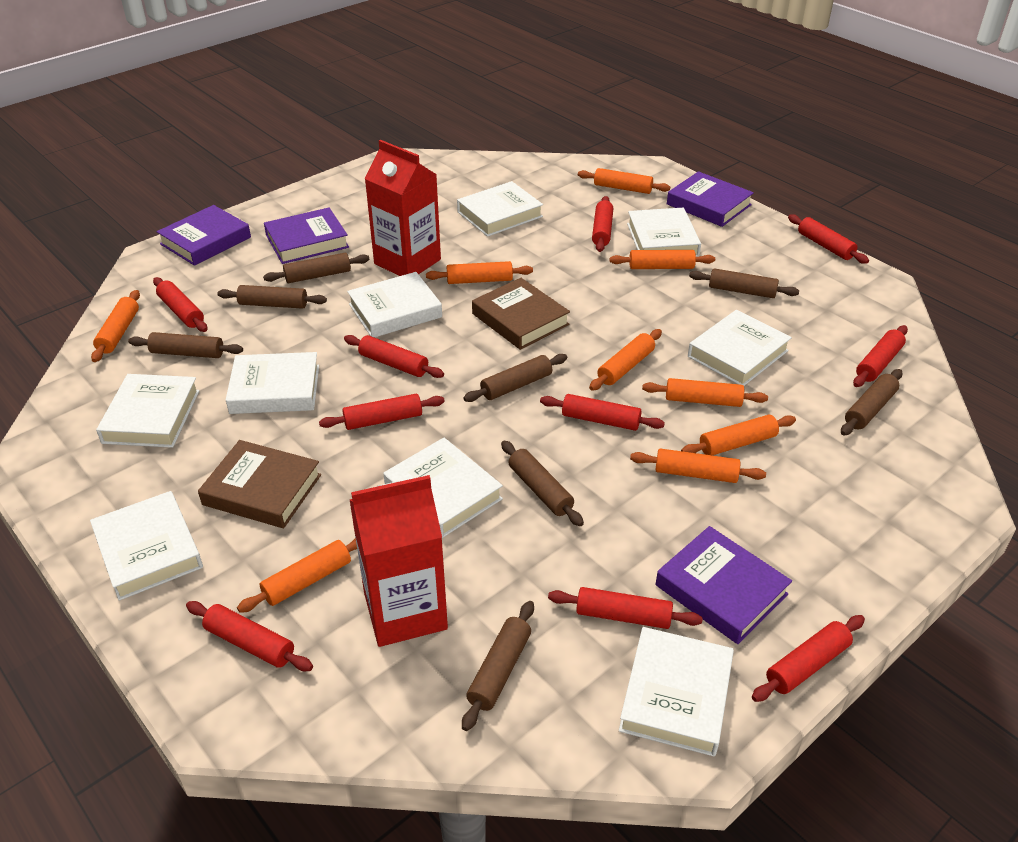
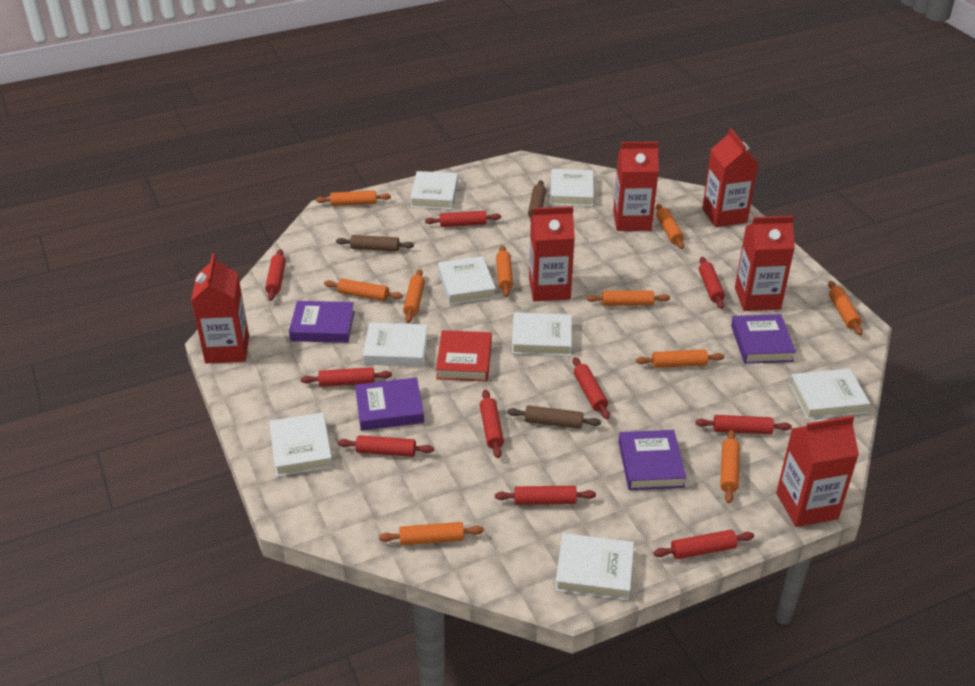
brown book: 2 -> 0
brown rolling pin: 8 -> 3
orange rolling pin: 9 -> 10
red book: 0 -> 1
red carton: 2 -> 6
white book: 9 -> 8

